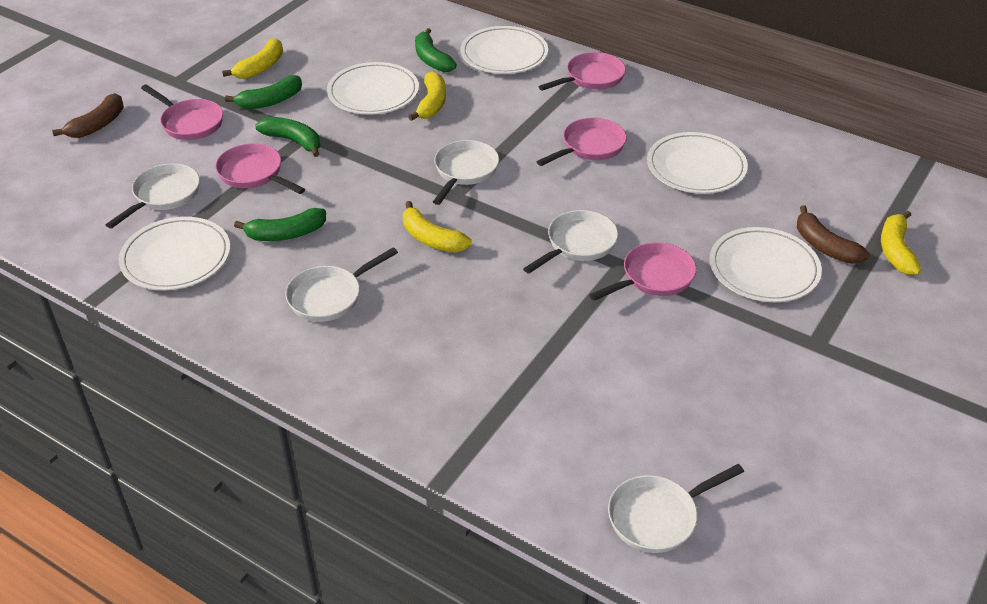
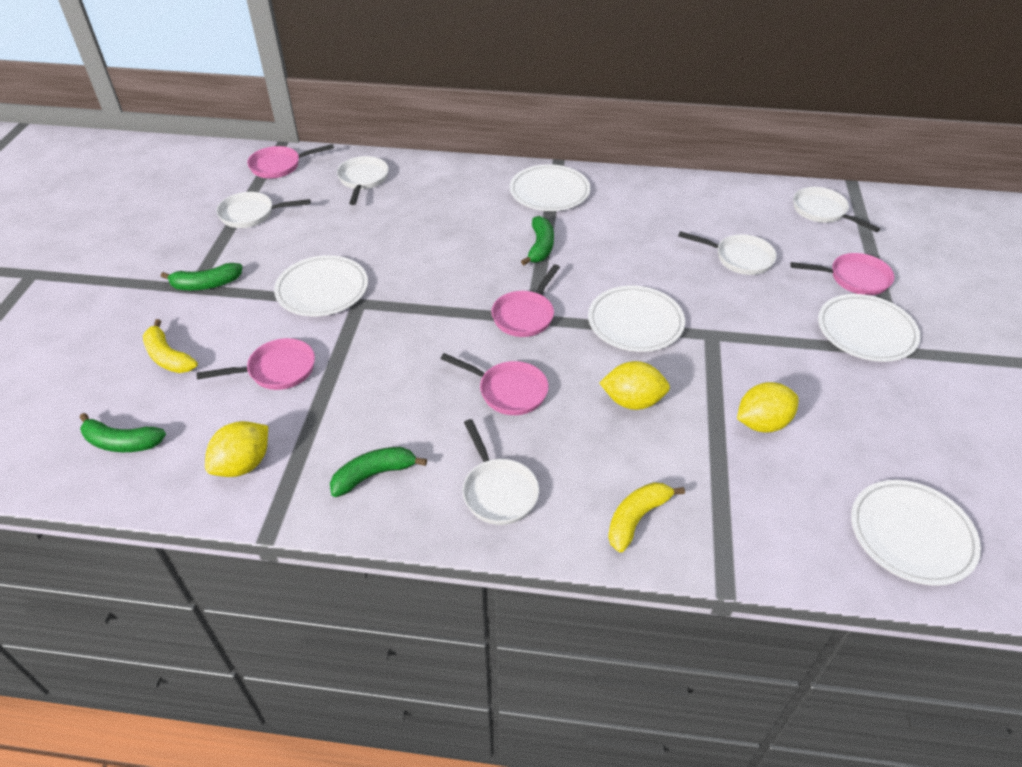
brown banana: 2 -> 0
yellow banana: 4 -> 2
yellow lemon: 0 -> 3

